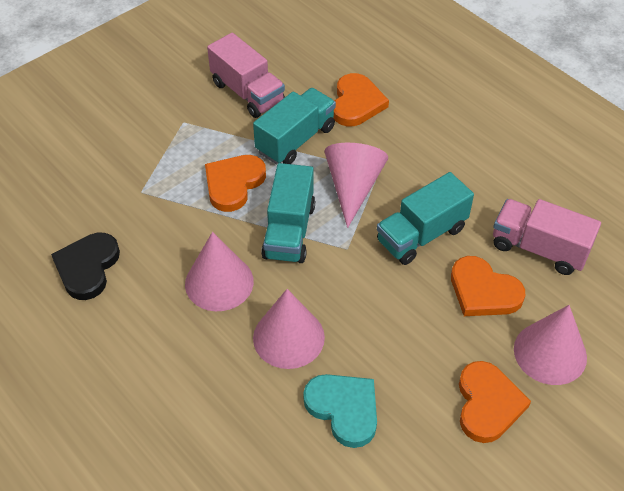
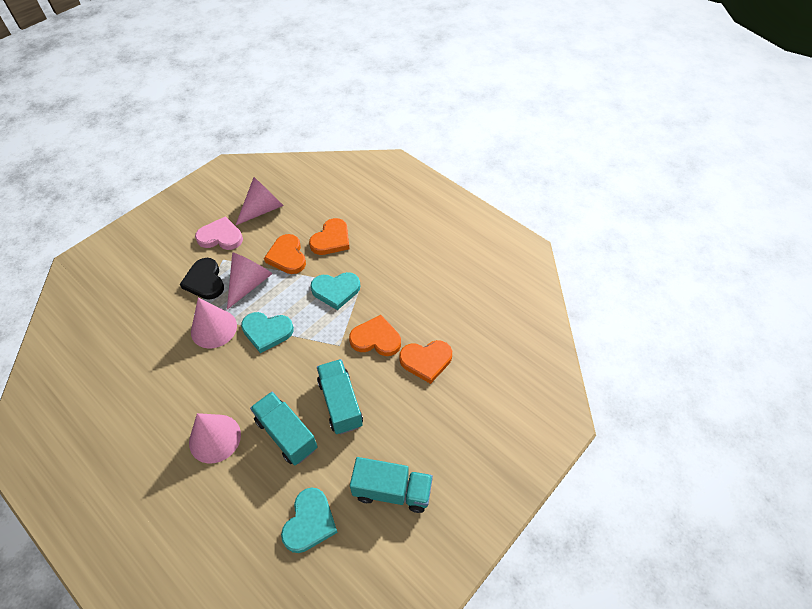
pink heart: 0 -> 1
pink truck: 2 -> 0
turquoise heart: 1 -> 3

